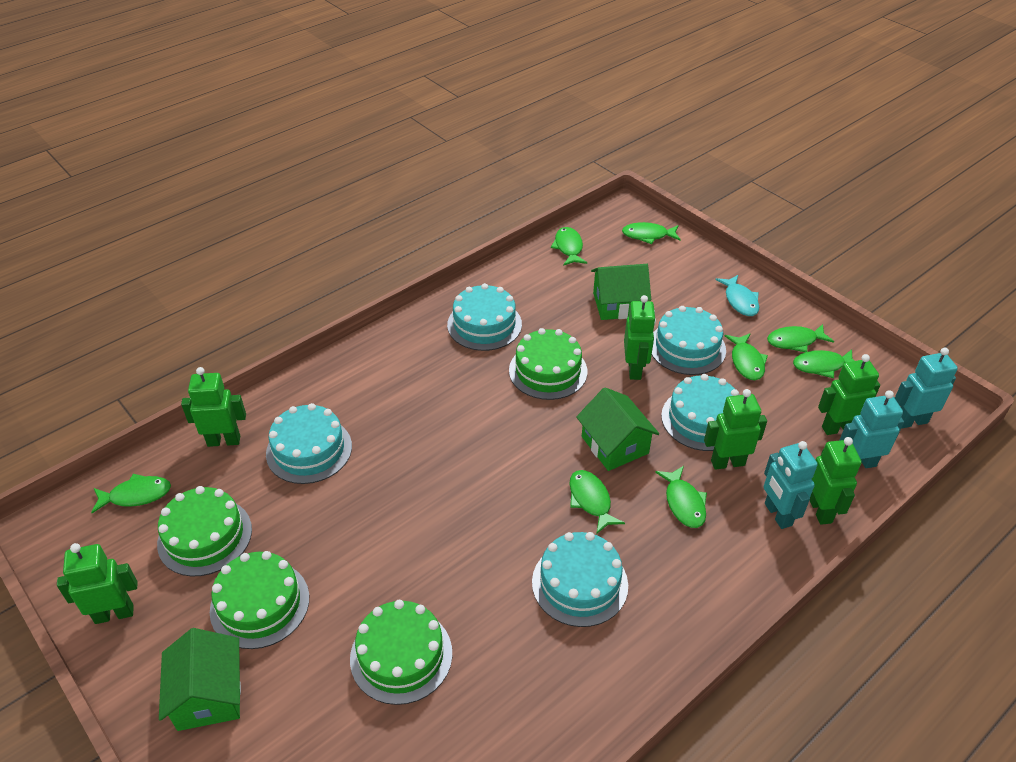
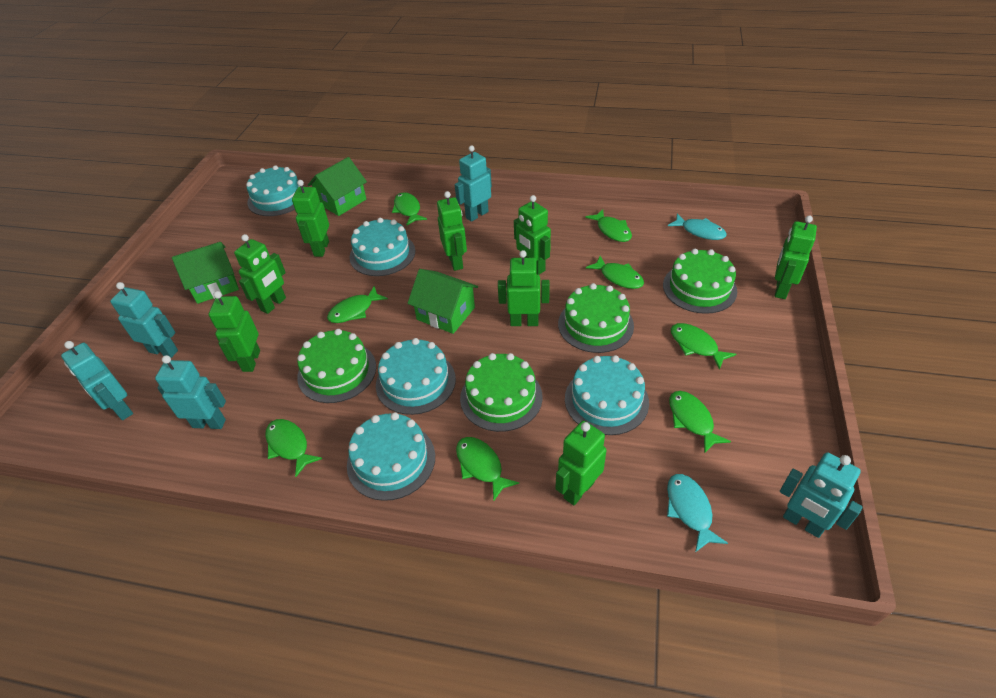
green robot: 6 -> 8
turquoise fish: 1 -> 2
turquoise robot: 3 -> 5

